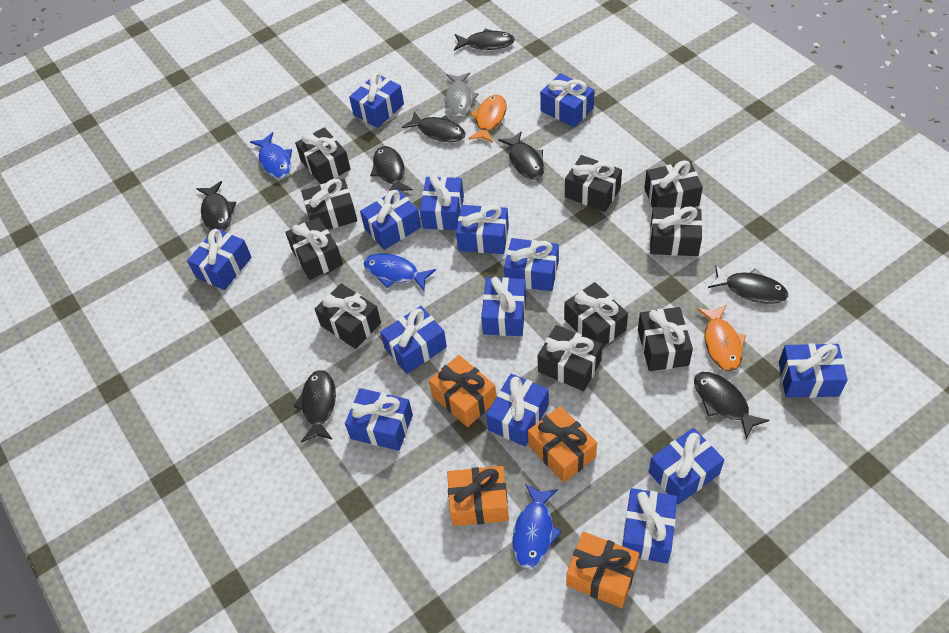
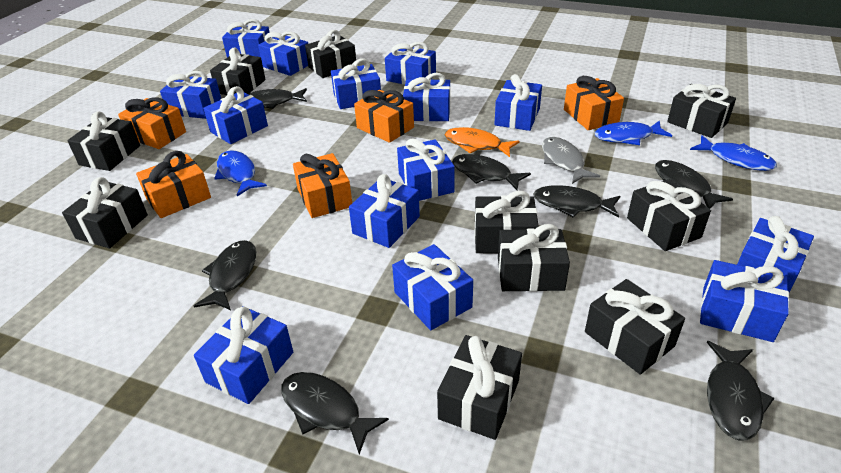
black fish: 8 -> 7
orange fish: 2 -> 1
orange gift: 4 -> 5

